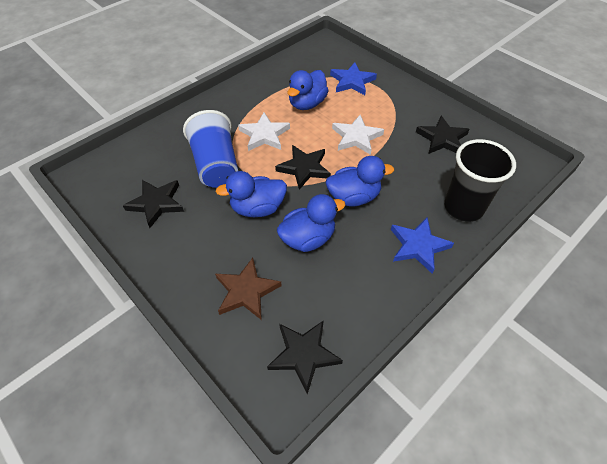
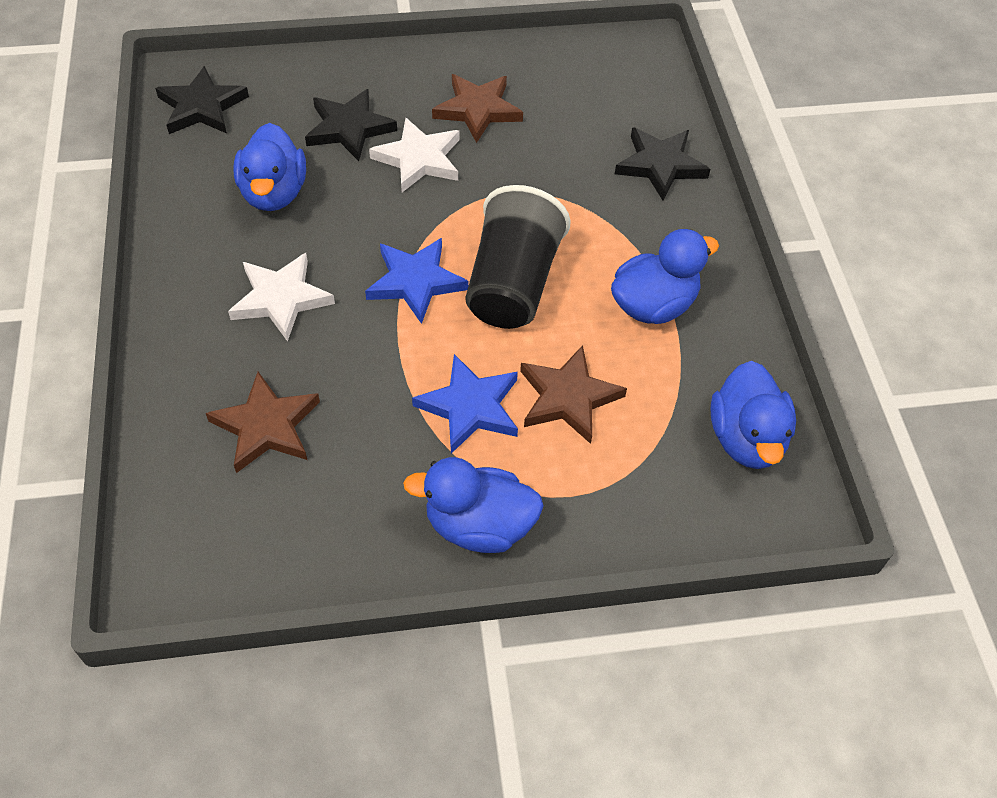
black star: 4 -> 3
blue cup: 1 -> 0
brown star: 1 -> 3

